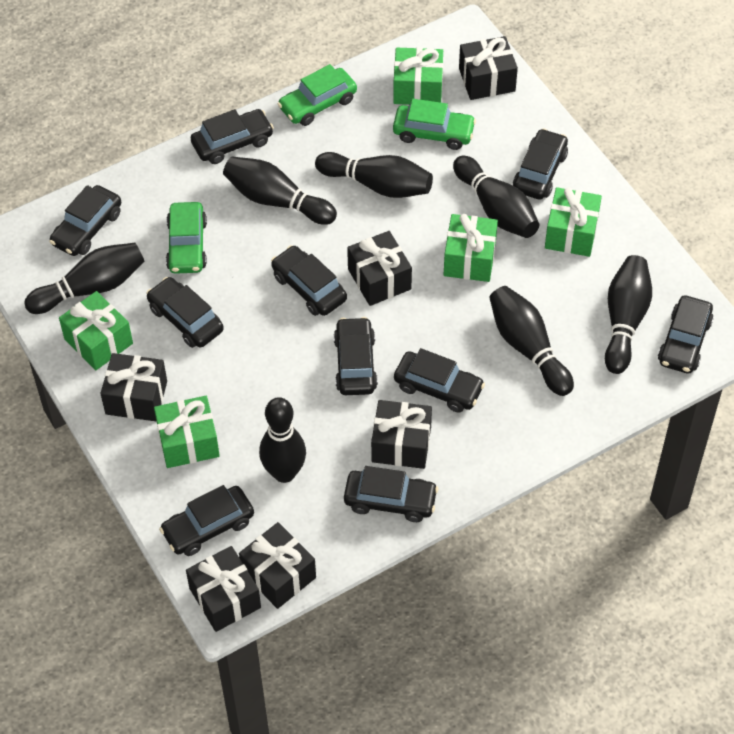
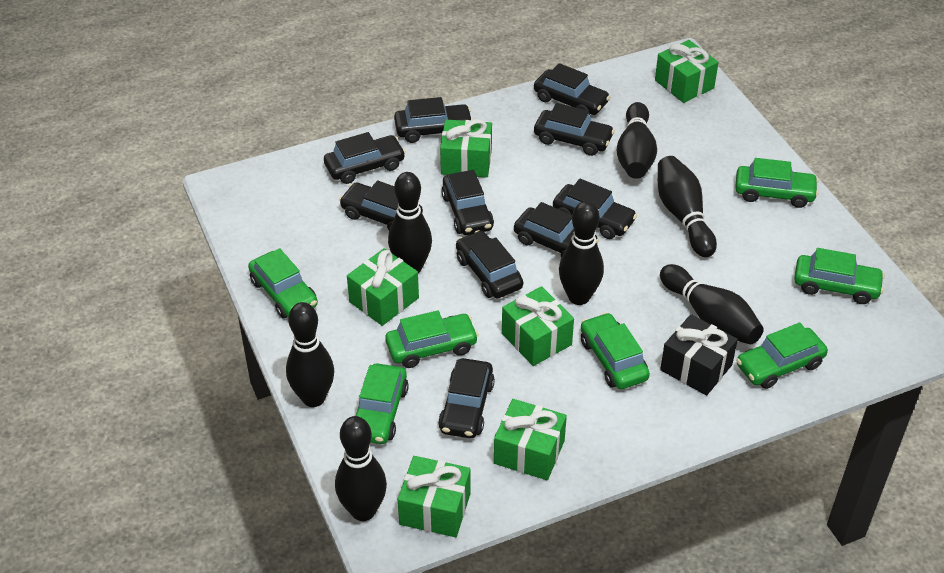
black gift: 6 -> 1
green car: 3 -> 7
green gift: 5 -> 6

